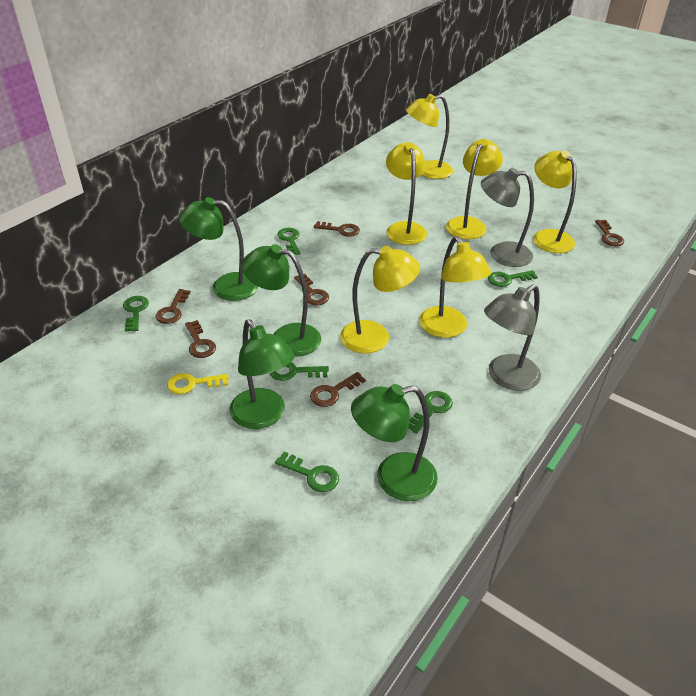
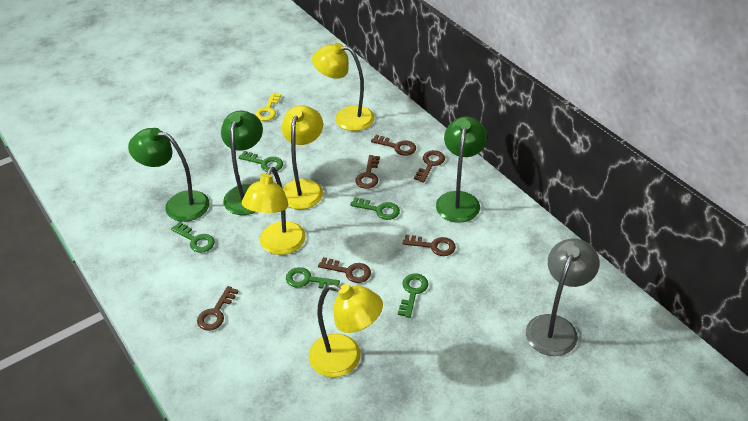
green key: 6 -> 5
green lamp: 4 -> 3
grey lamp: 2 -> 1
yellow lamp: 6 -> 4

